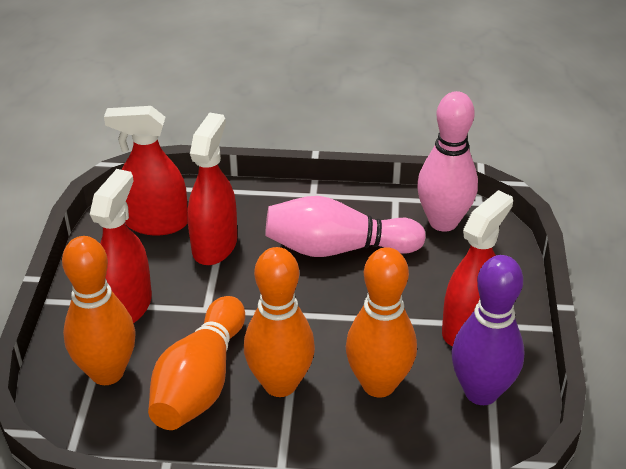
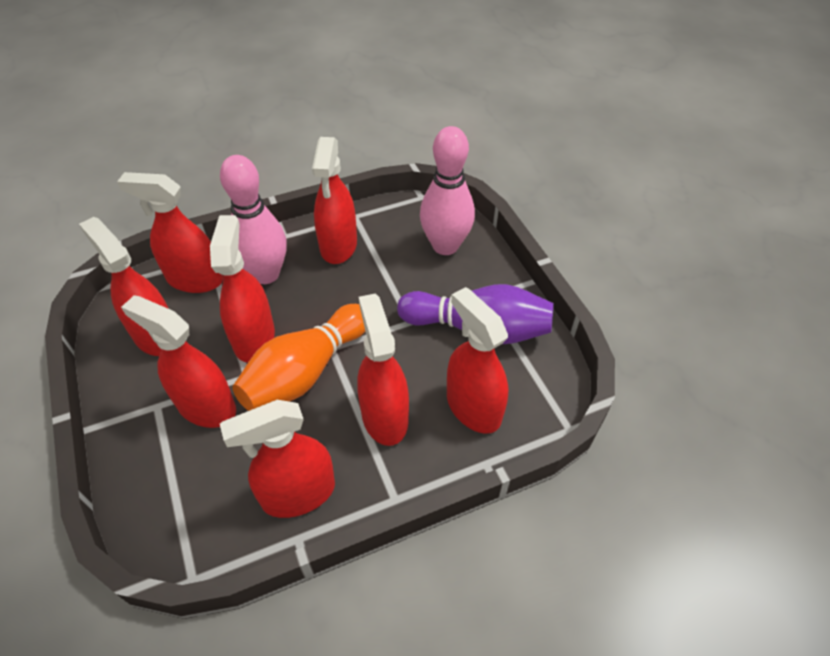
orange bowling pin: 4 -> 1
red spray bottle: 4 -> 8

